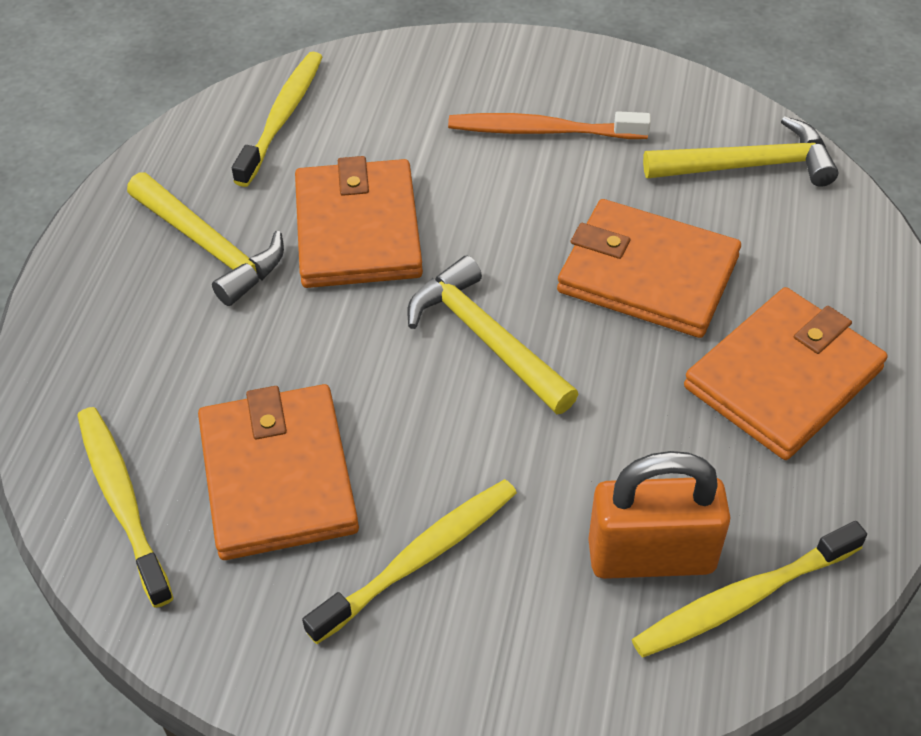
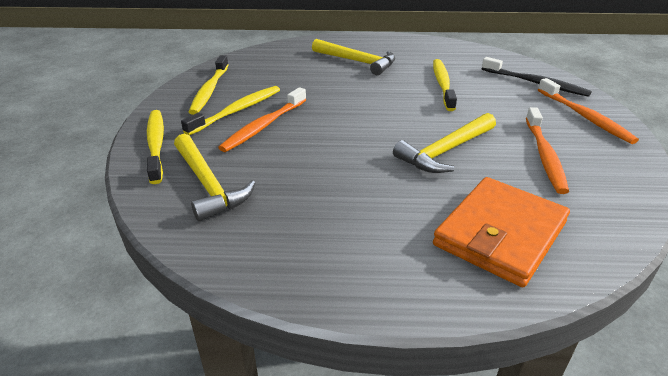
black toothbrush: 0 -> 1
orange padlock: 1 -> 0
orange toothbrush: 1 -> 3
orange wallet: 4 -> 1

